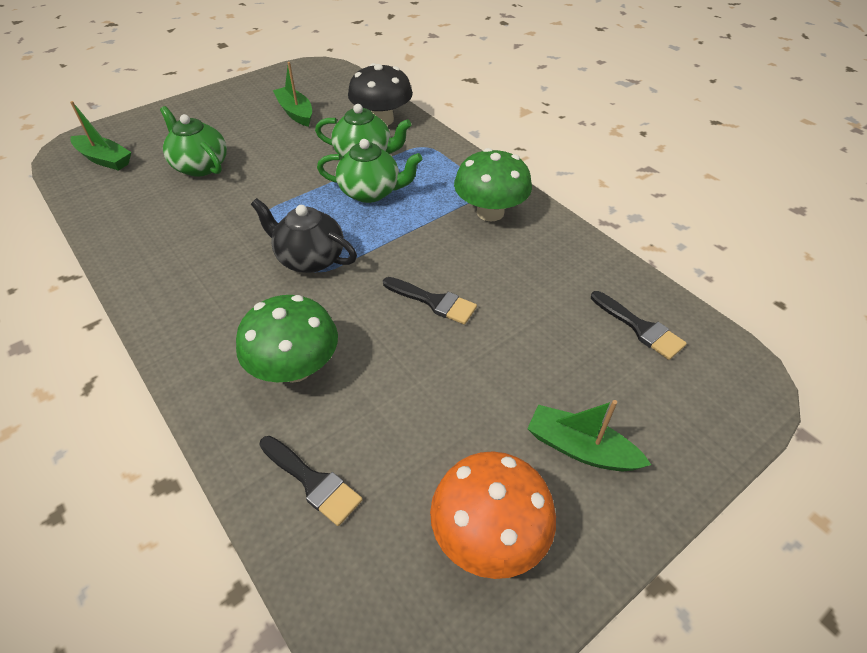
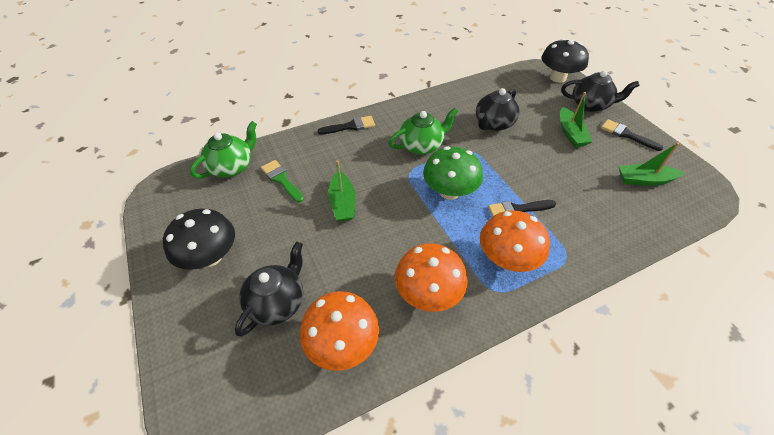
black mushroom: 1 -> 2
black teapot: 1 -> 3
green brush: 0 -> 1
green mushroom: 2 -> 1
green teapot: 3 -> 2
orange mushroom: 1 -> 3

